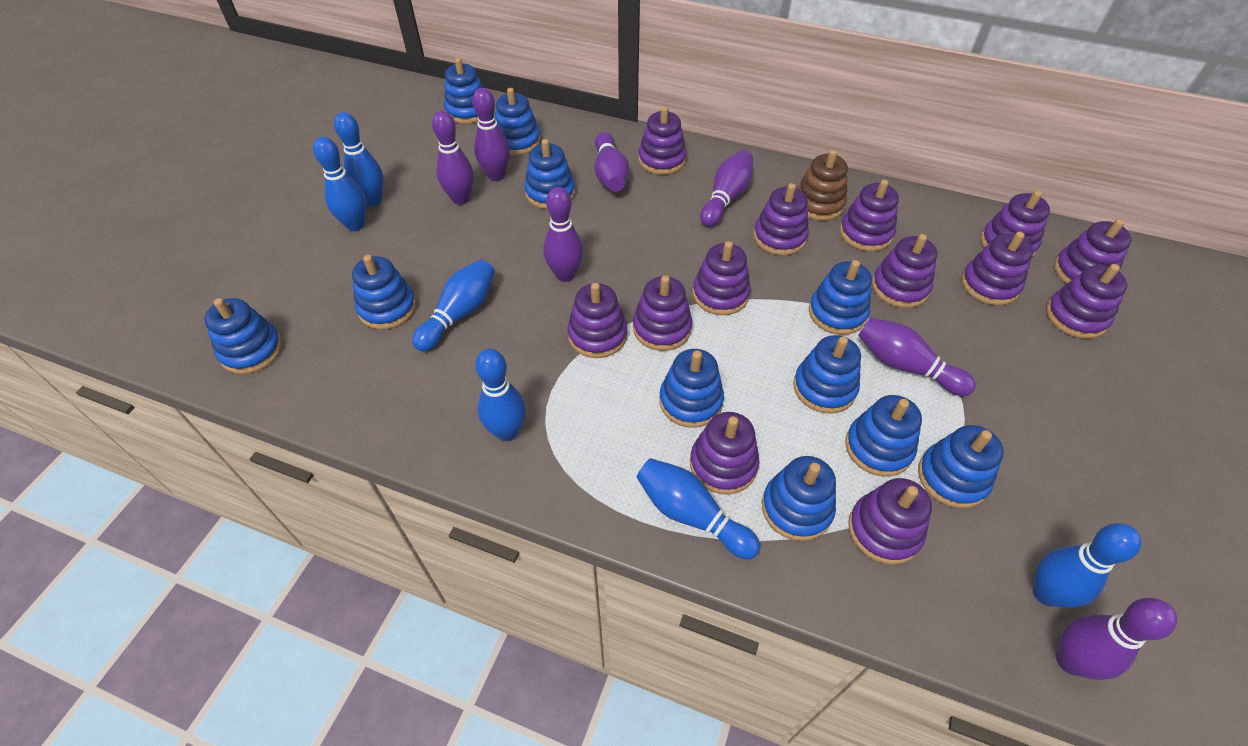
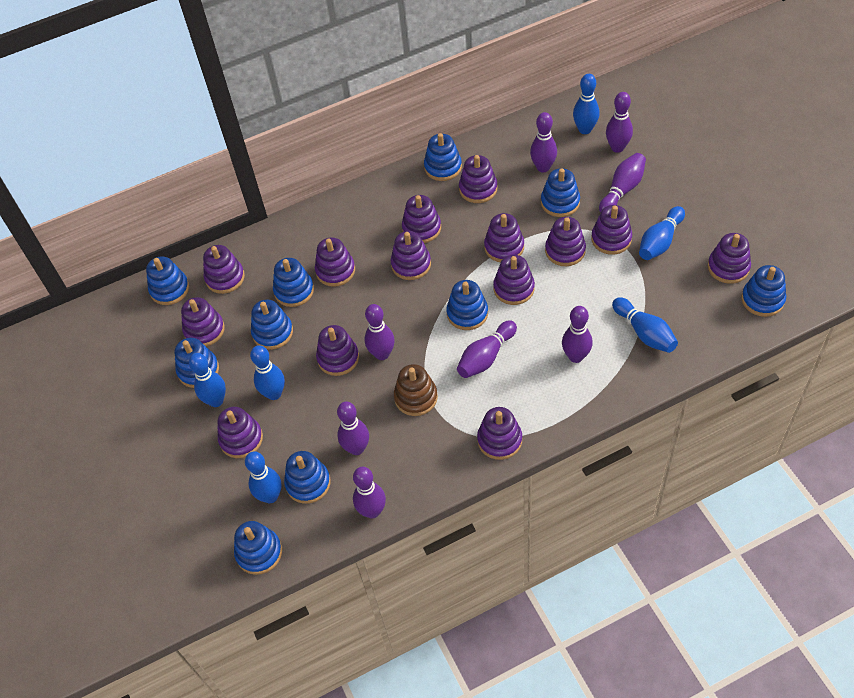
blue stacking toy: 11 -> 10
purple bowling pin: 7 -> 8
purple stacking toy: 13 -> 14

